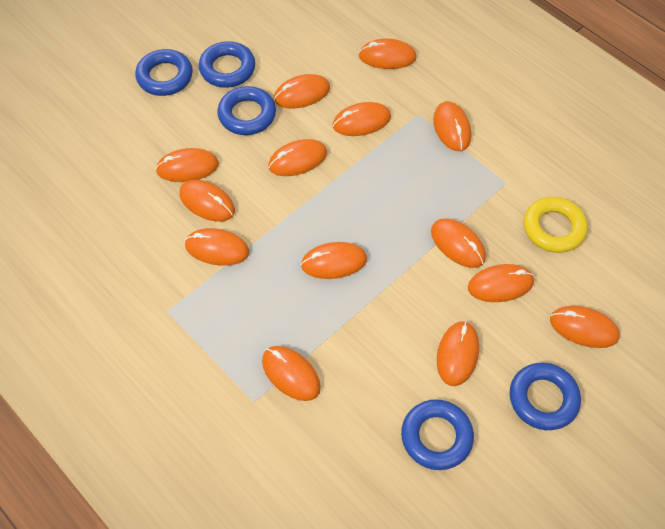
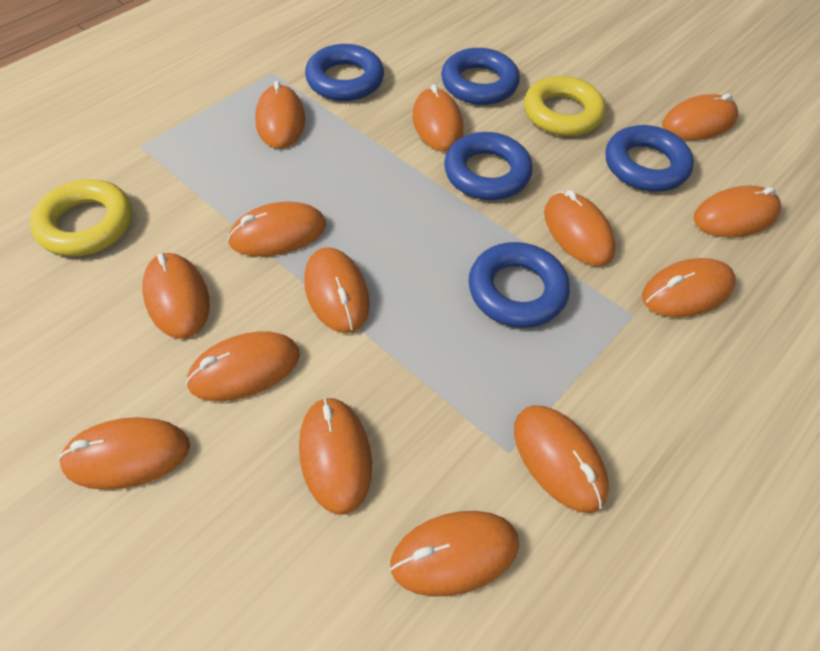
yellow ring: 1 -> 2

